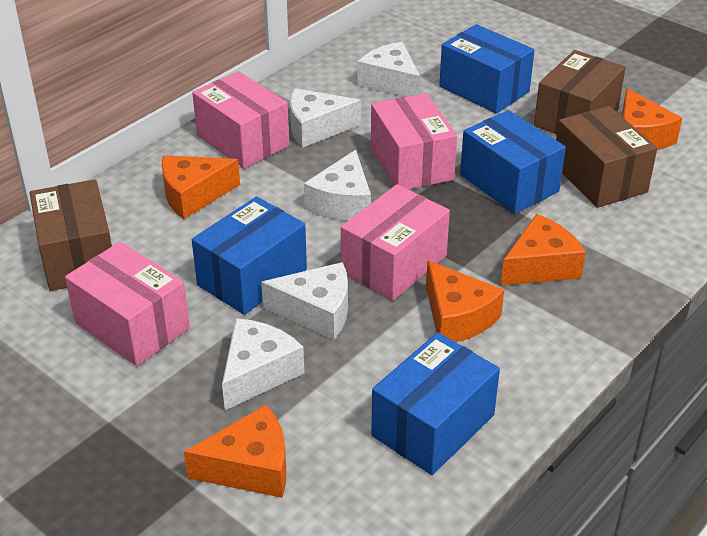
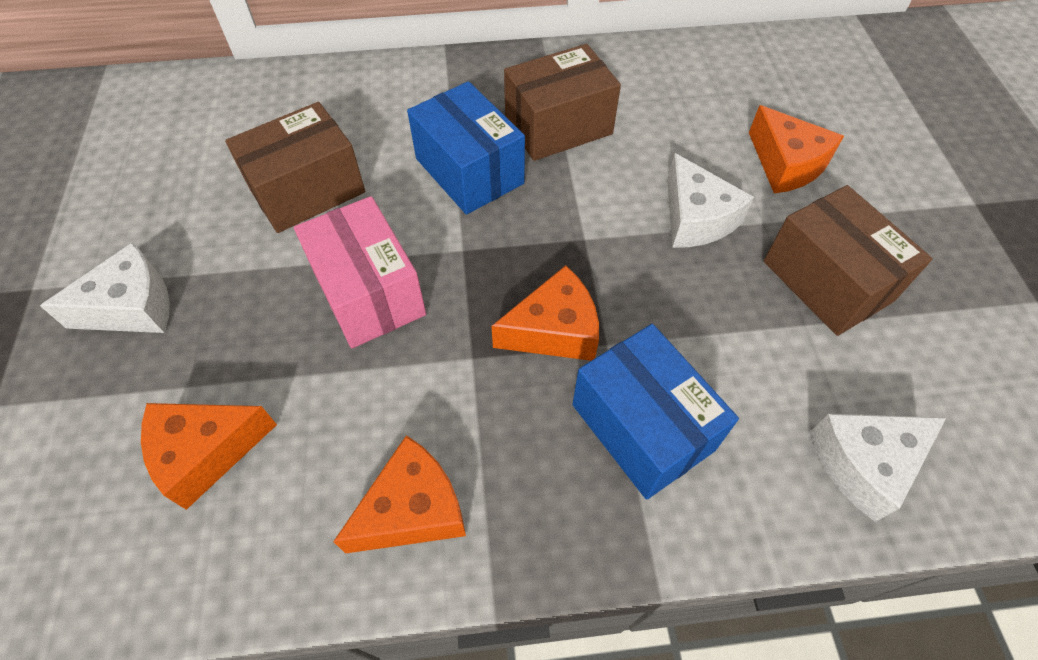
blue box: 4 -> 2
orange cheese: 5 -> 4
pink box: 4 -> 1
white cheese: 5 -> 3

